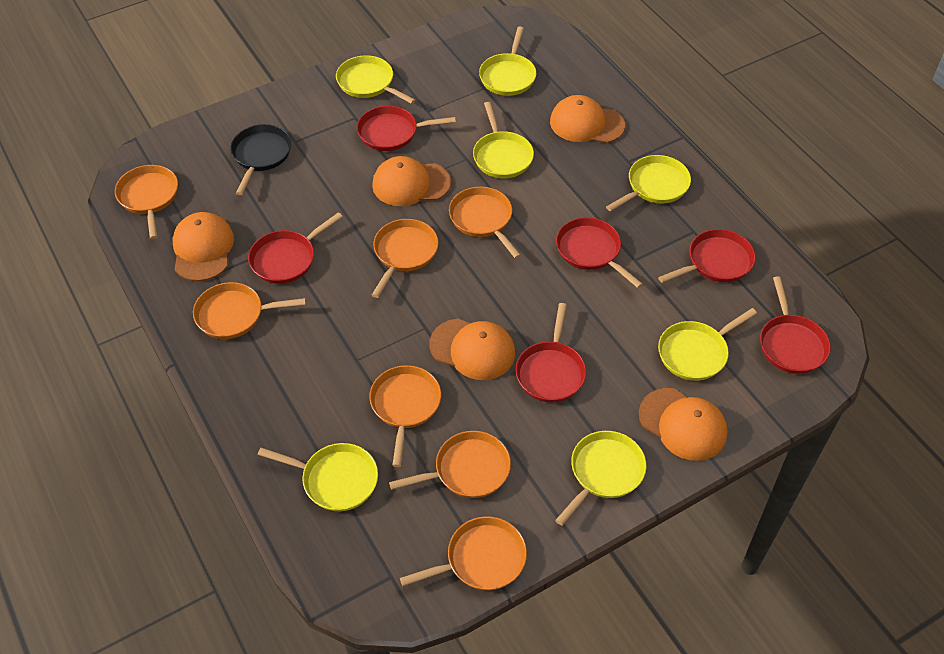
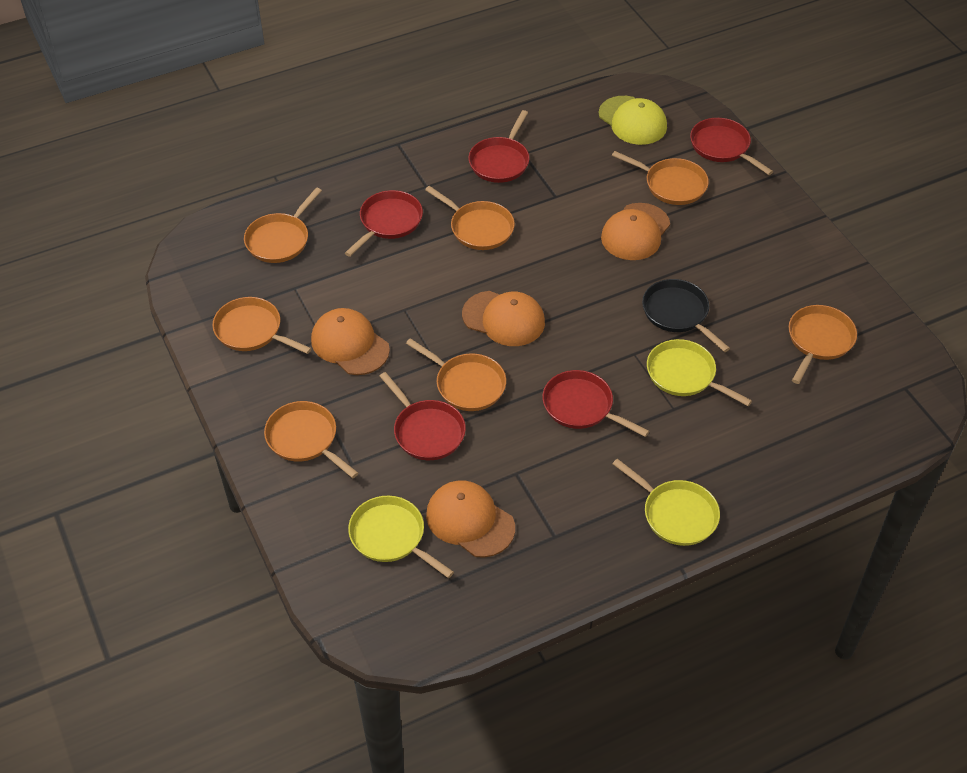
orange cap: 5 -> 4
red pan: 6 -> 5
yellow cap: 0 -> 1
yellow pan: 7 -> 3

